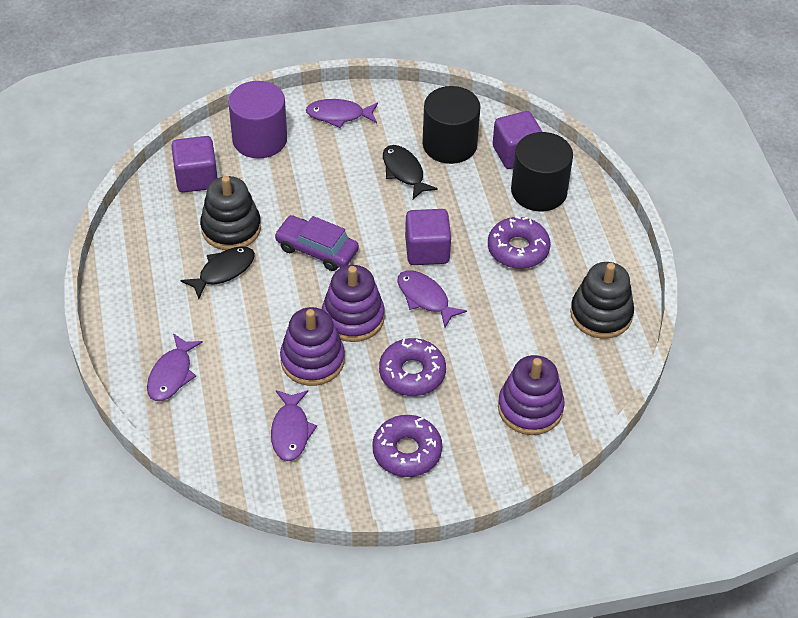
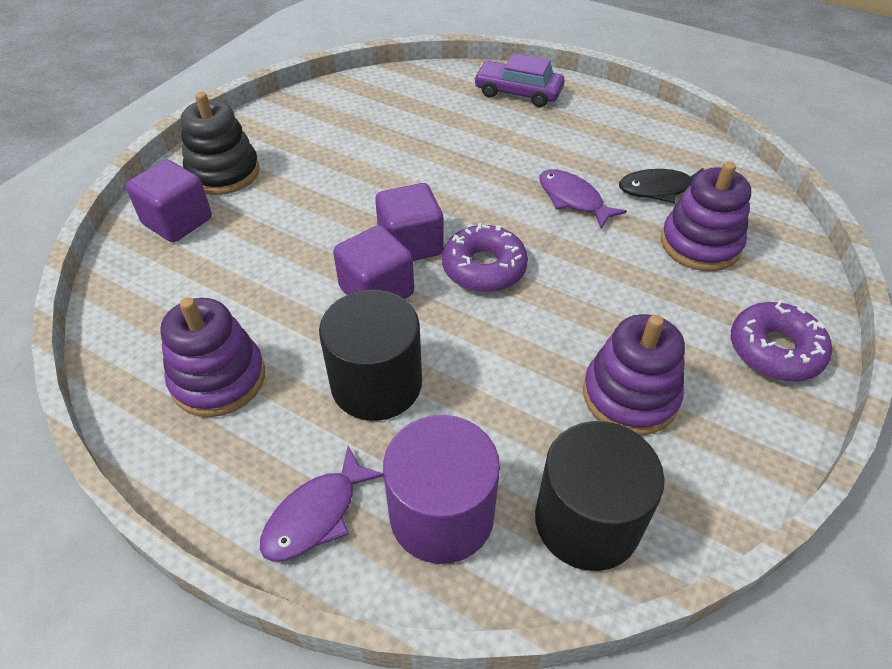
black fish: 2 -> 1
black stacking toy: 2 -> 1
purple donut: 3 -> 2
purple fish: 4 -> 2

